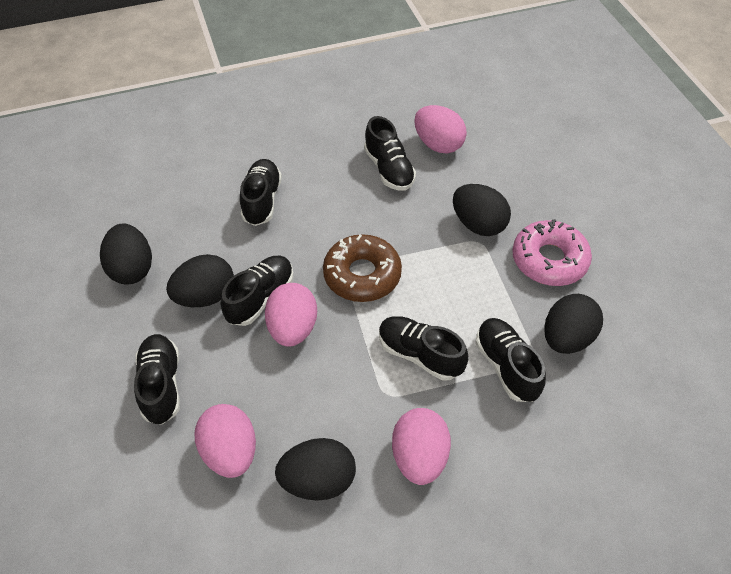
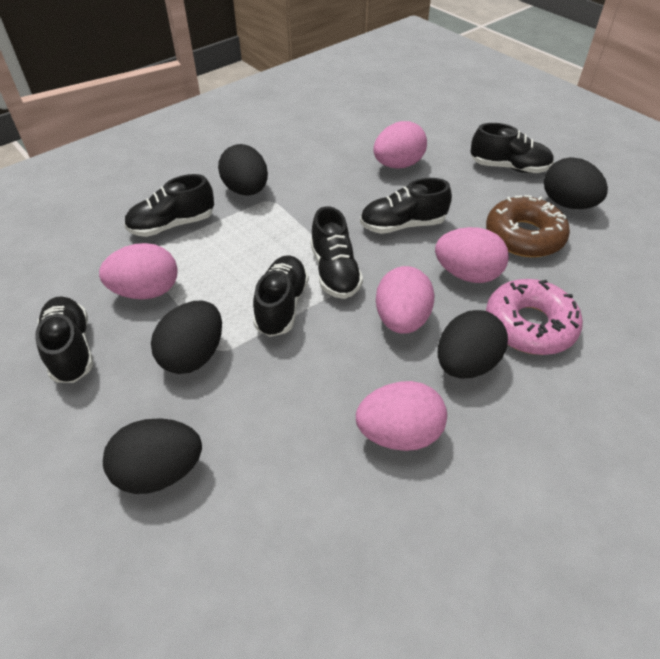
pink egg: 4 -> 5

